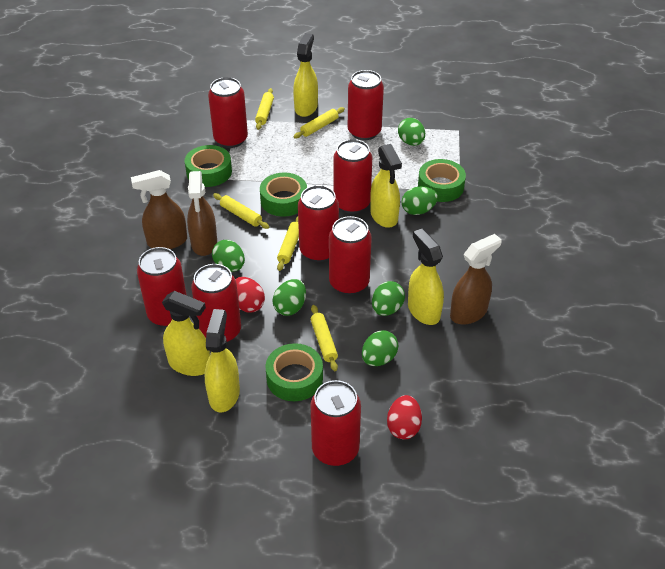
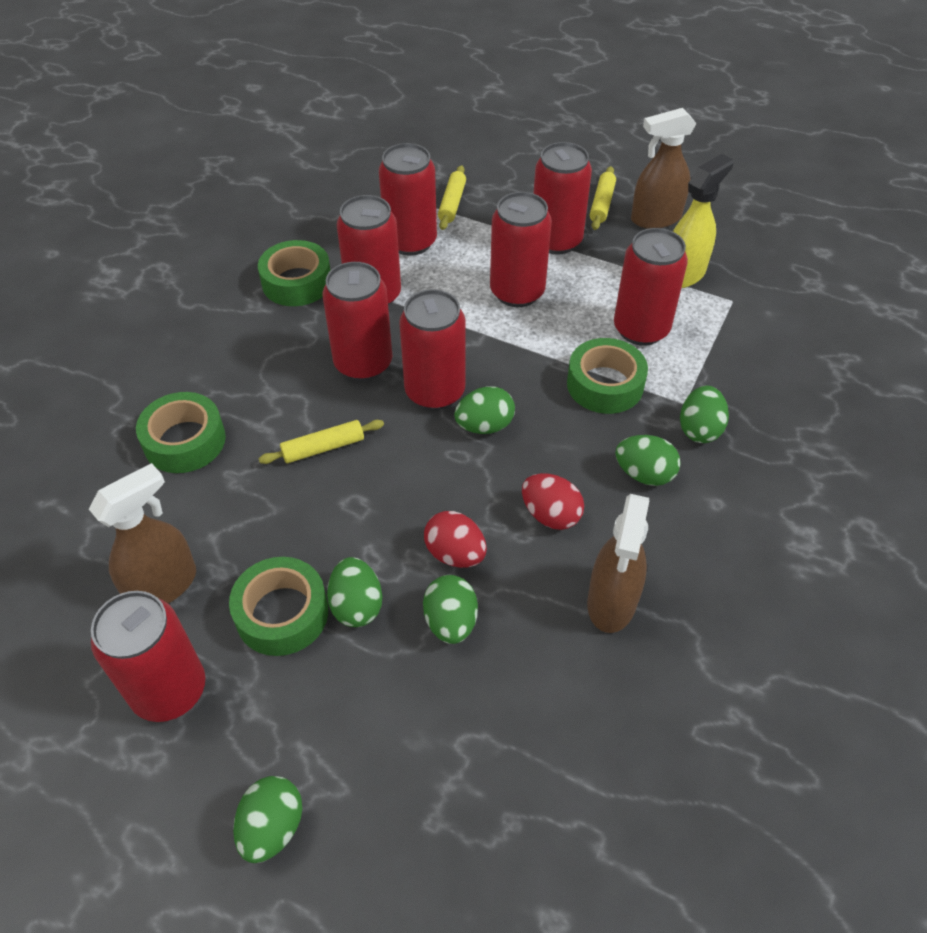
yellow rolling pin: 5 -> 3
yellow spray bottle: 5 -> 1

